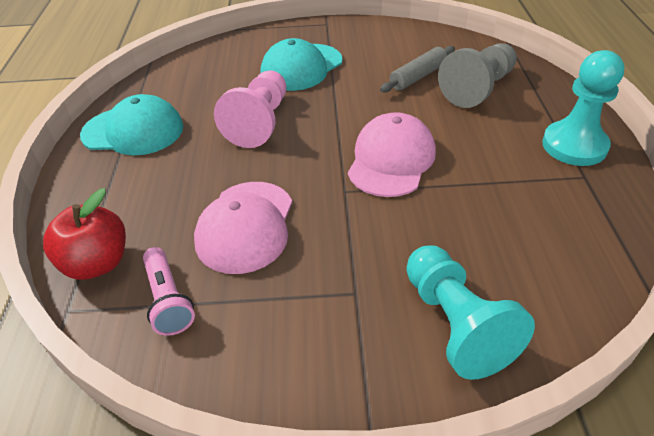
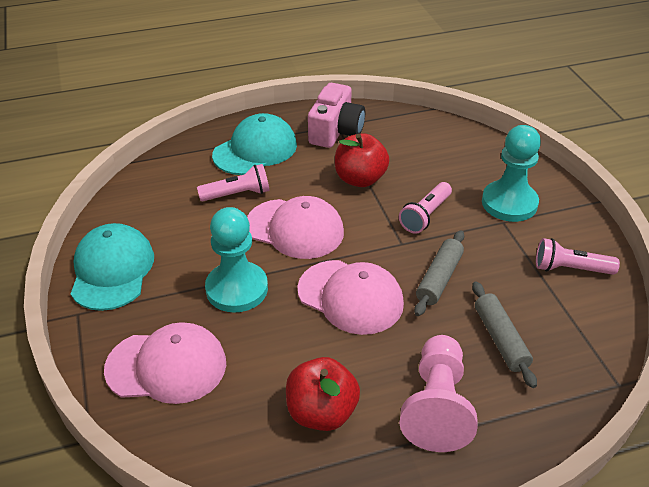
grey pawn: 1 -> 0
grey rolling pin: 1 -> 2
pink camera: 0 -> 1
pink cap: 2 -> 3
pink flashlight: 1 -> 3
red apple: 1 -> 2

